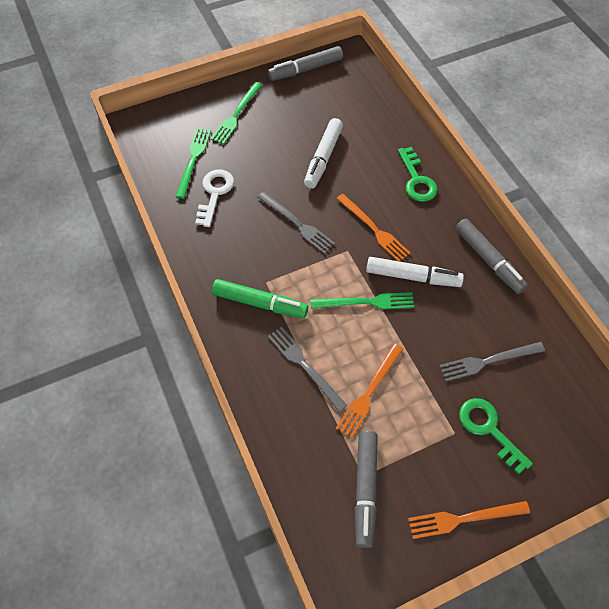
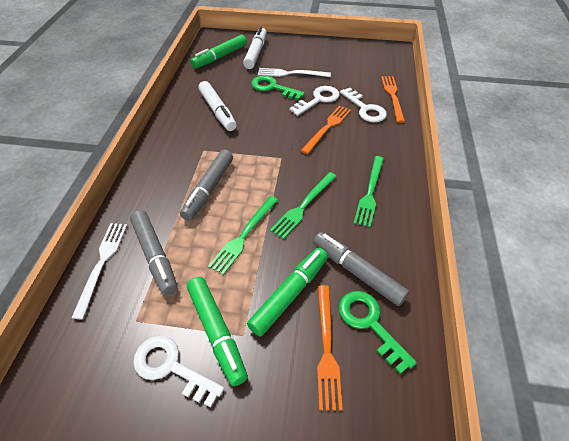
green marker: 1 -> 3
grey fork: 3 -> 0
white fork: 0 -> 2
white key: 1 -> 3

